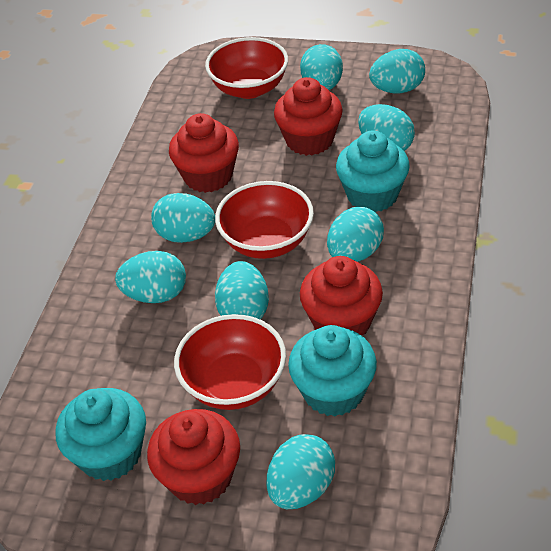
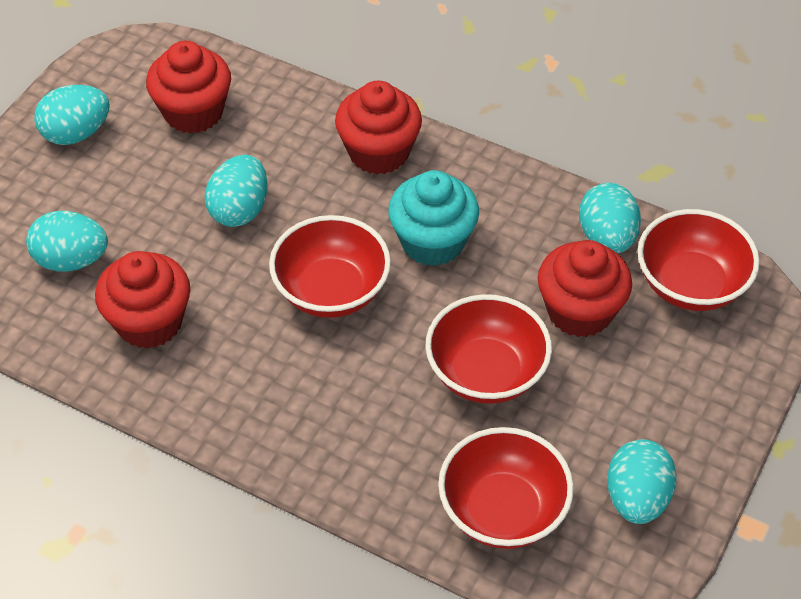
red bowl: 3 -> 4
turquoise cupcake: 3 -> 1
turquoise egg: 8 -> 5

